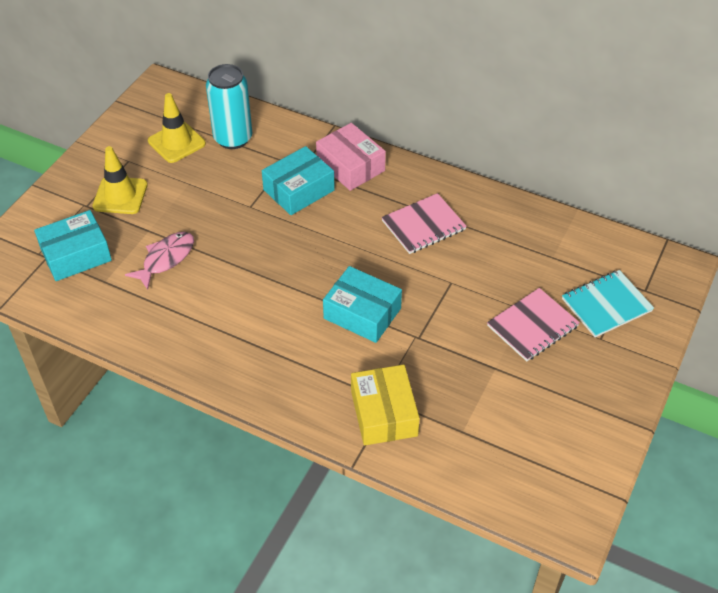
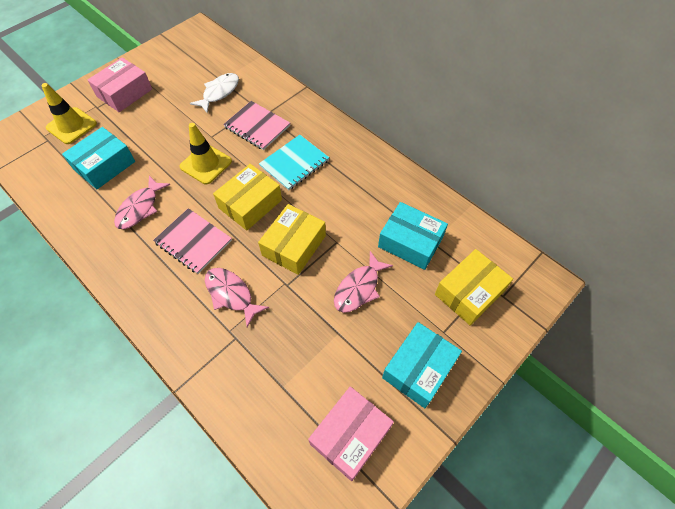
pink box: 1 -> 2
pink fish: 1 -> 3
turquoise can: 1 -> 0
white fish: 0 -> 1
yellow box: 1 -> 3

